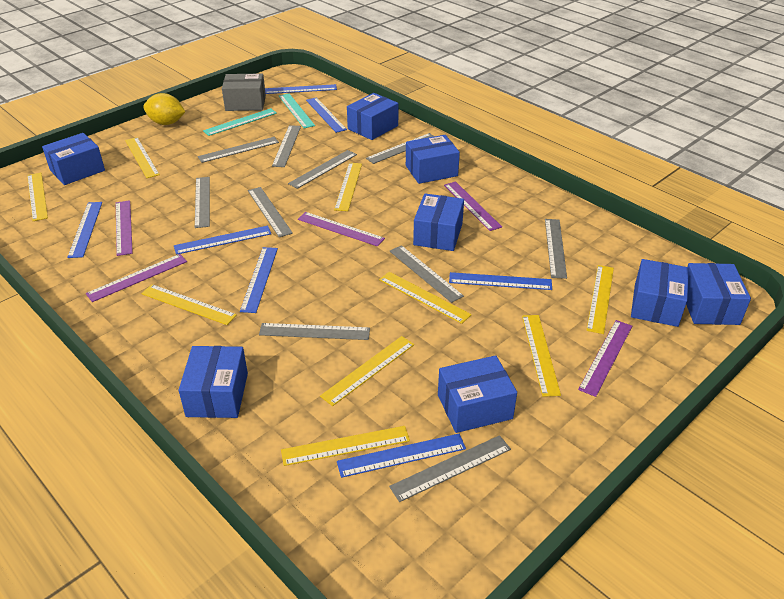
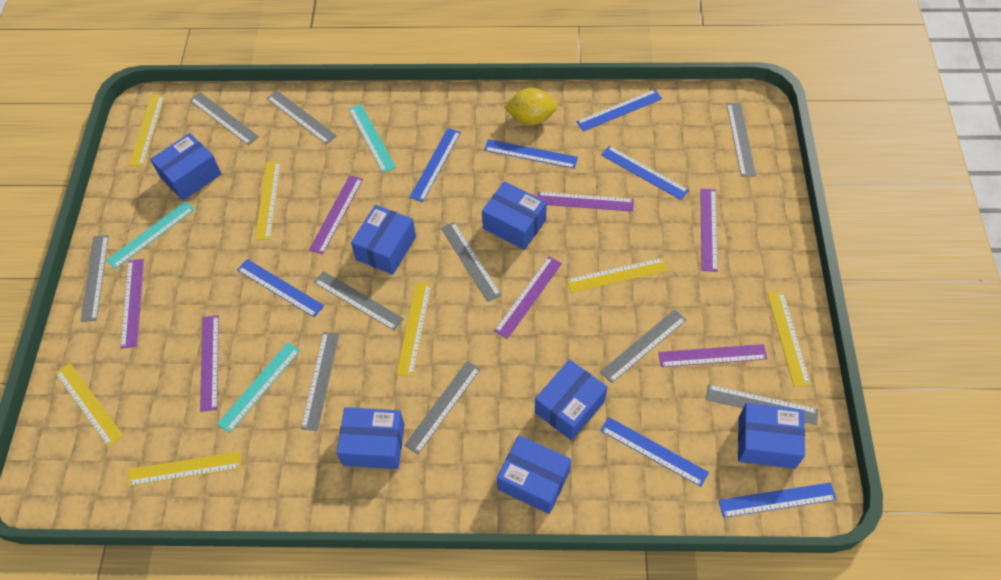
blue box: 8 -> 7
grey box: 1 -> 0
purple ruler: 5 -> 7
turquoise ruler: 2 -> 3
yellow ruler: 9 -> 7

